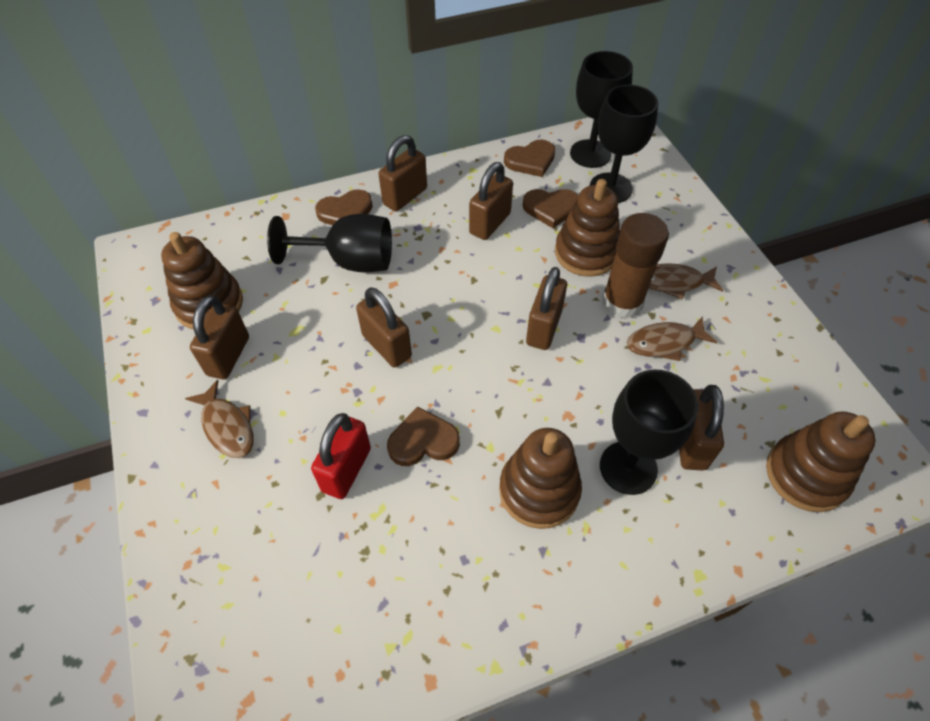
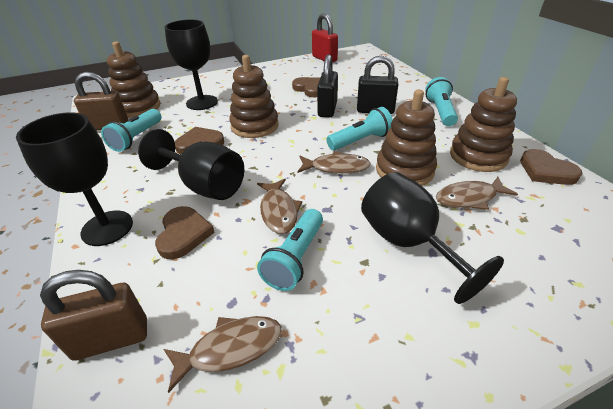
black padlock: 0 -> 2
brown fish: 3 -> 4
brown glue stick: 1 -> 0
brown padlock: 6 -> 2
turquoise flashlight: 0 -> 4

